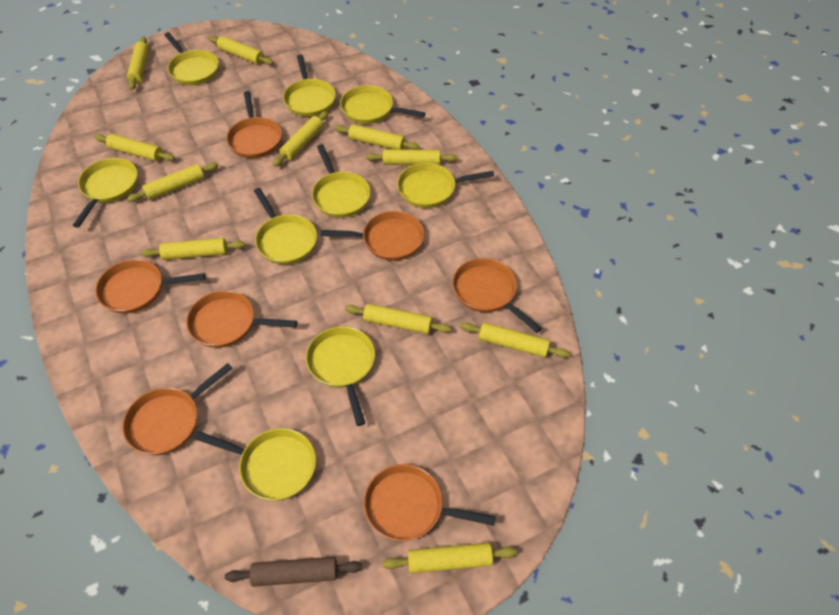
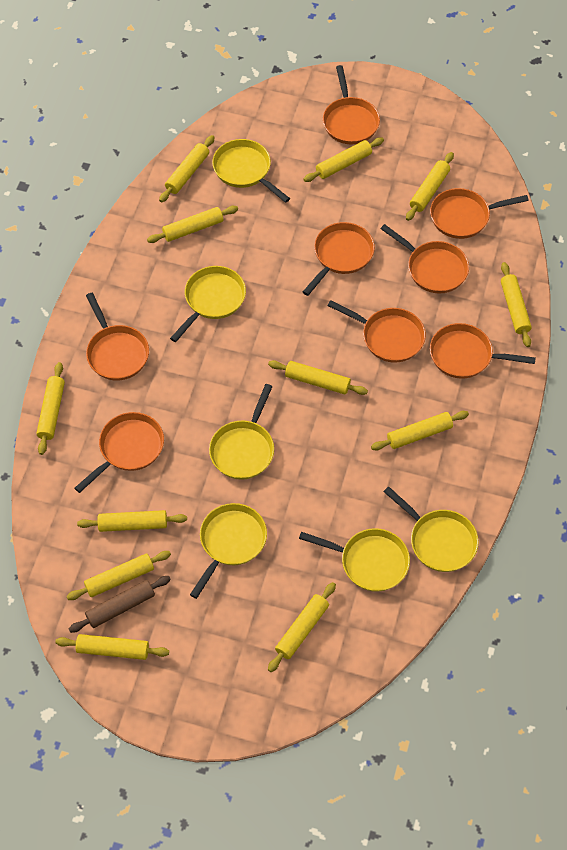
orange pan: 7 -> 8
yellow pan: 9 -> 6
yellow rolling pin: 11 -> 12

